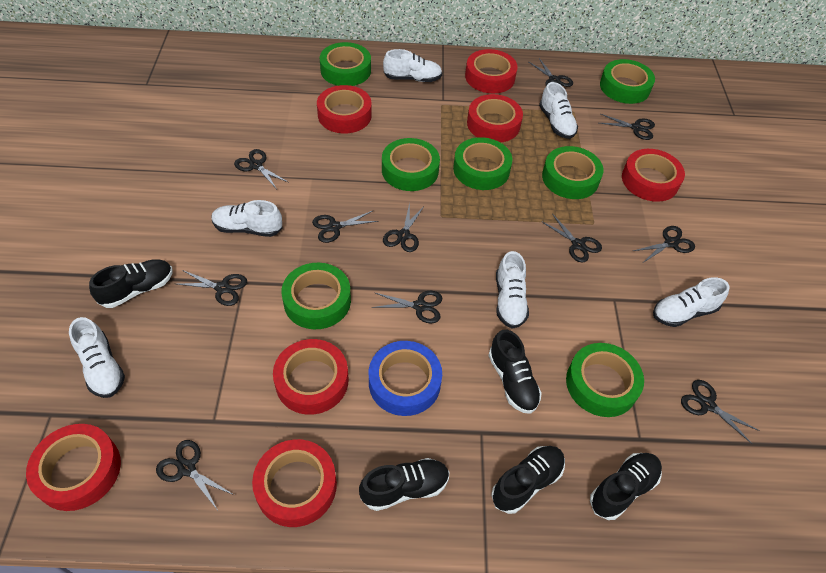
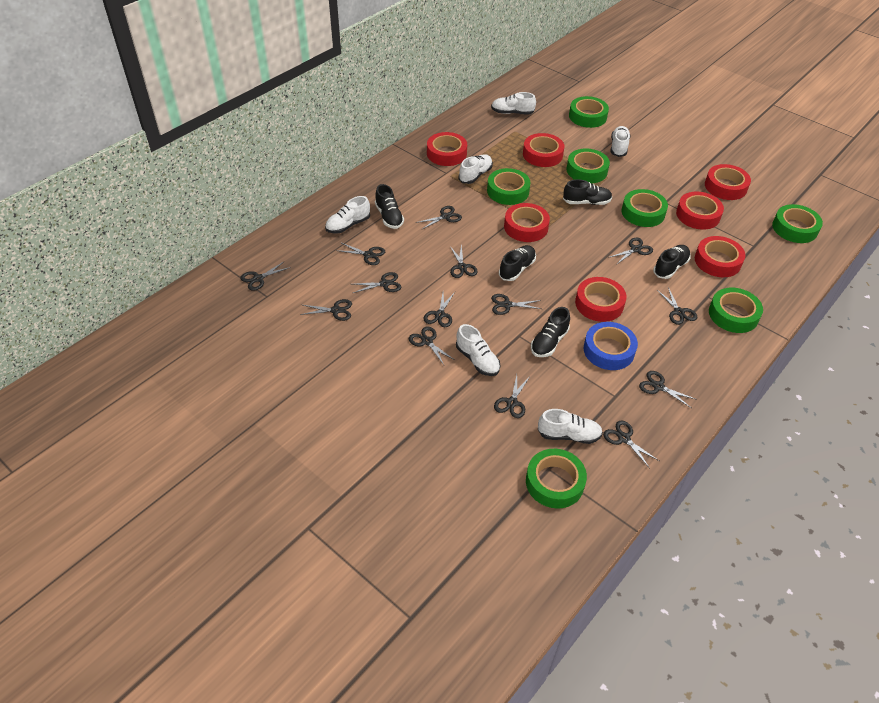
black scissors: 11 -> 14

